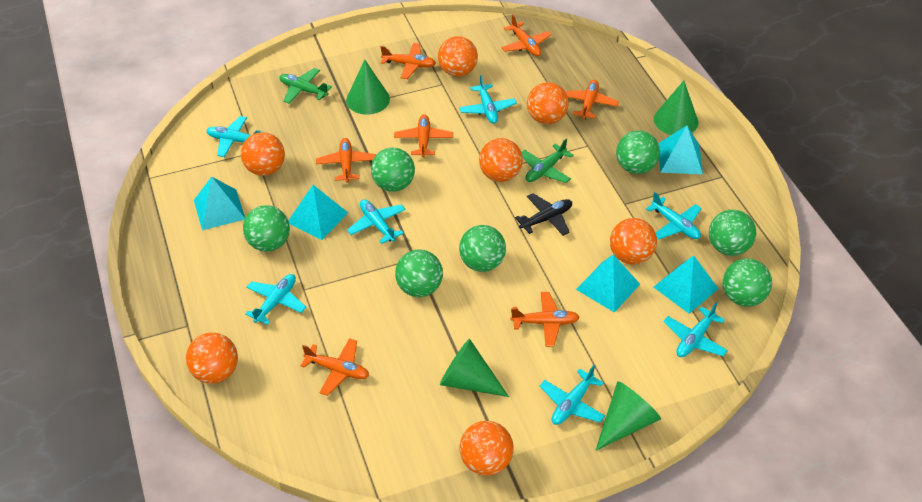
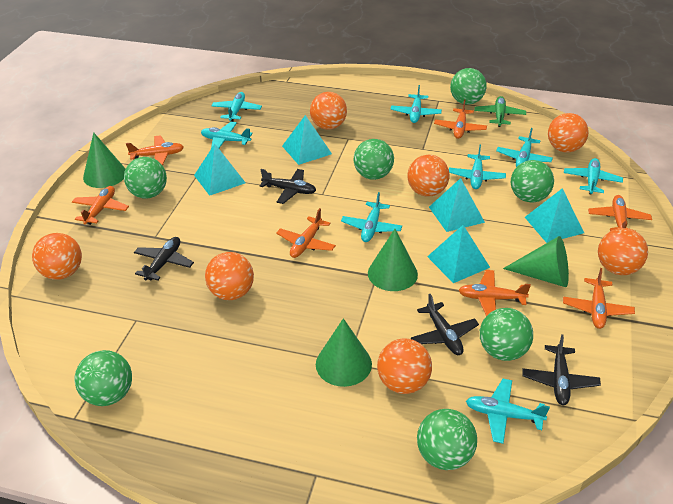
black plane: 1 -> 4
green plane: 2 -> 1
turquoise plane: 7 -> 8

